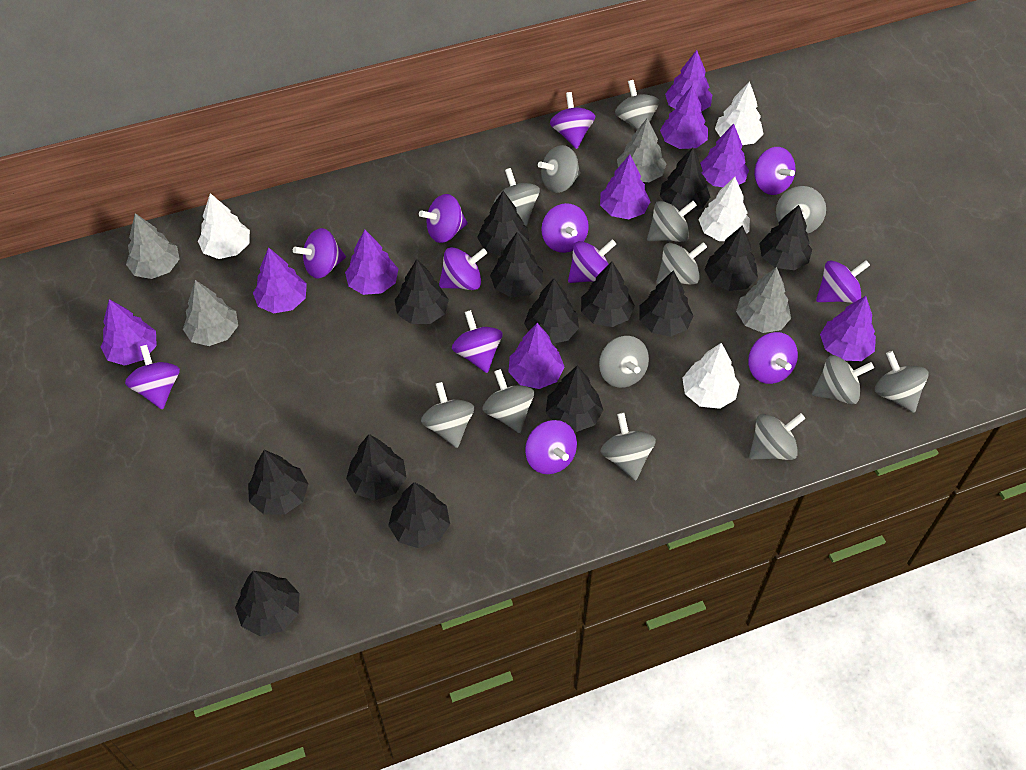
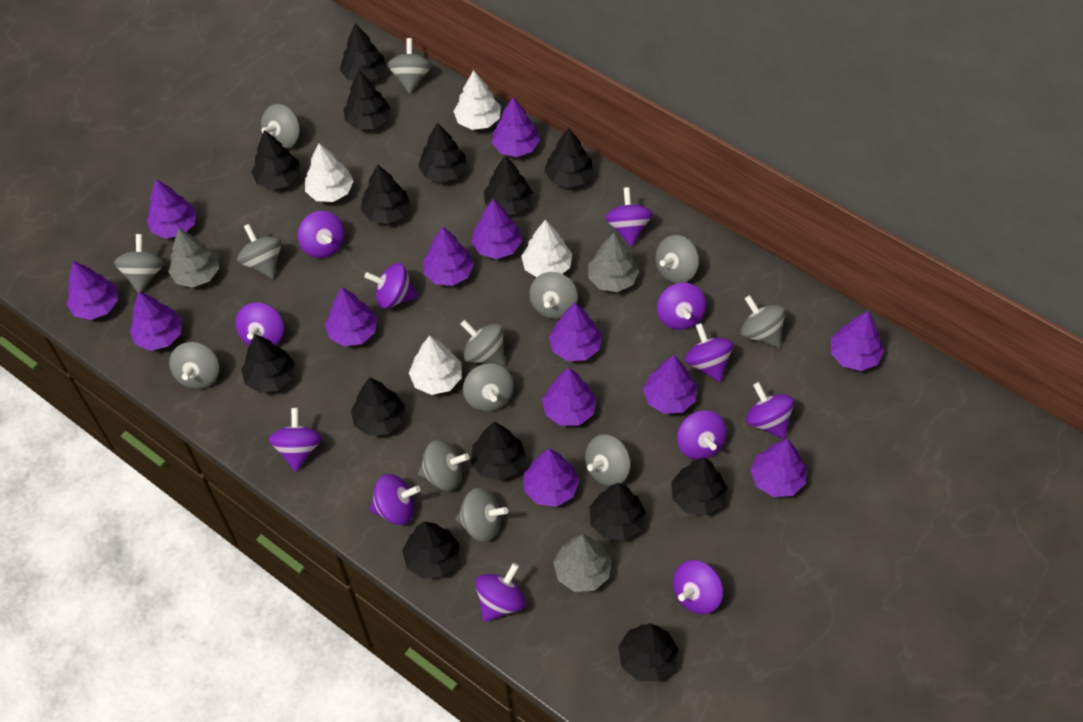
grey tree: 4 -> 3
purple tree: 9 -> 13

